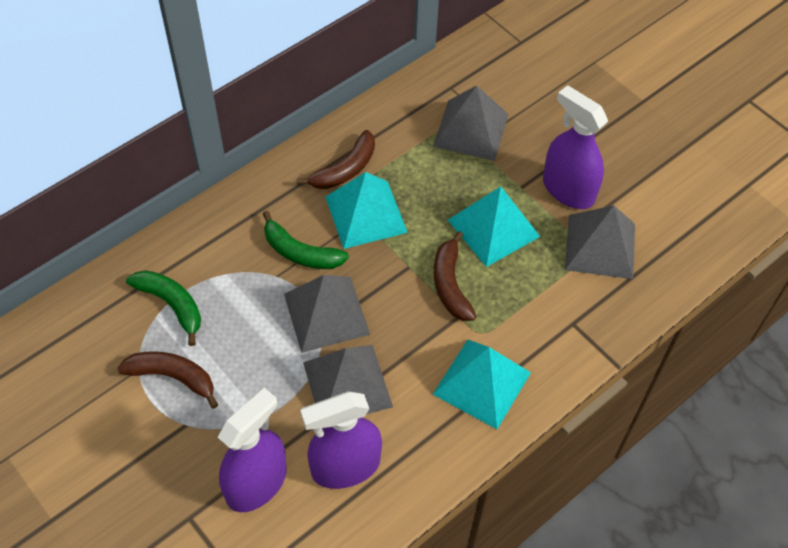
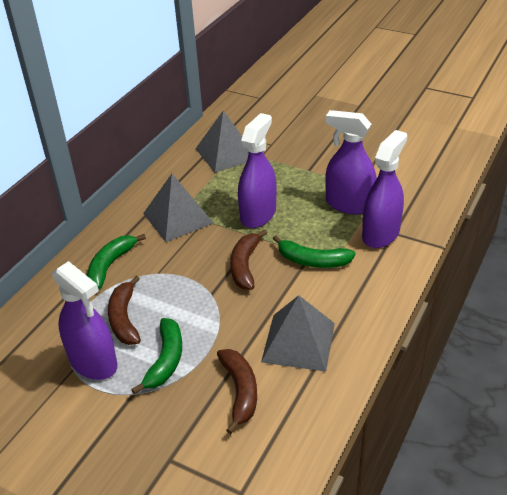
green banana: 2 -> 3
grey pyramid: 4 -> 3
purple spray bottle: 3 -> 4
turquoise pyramid: 3 -> 0

